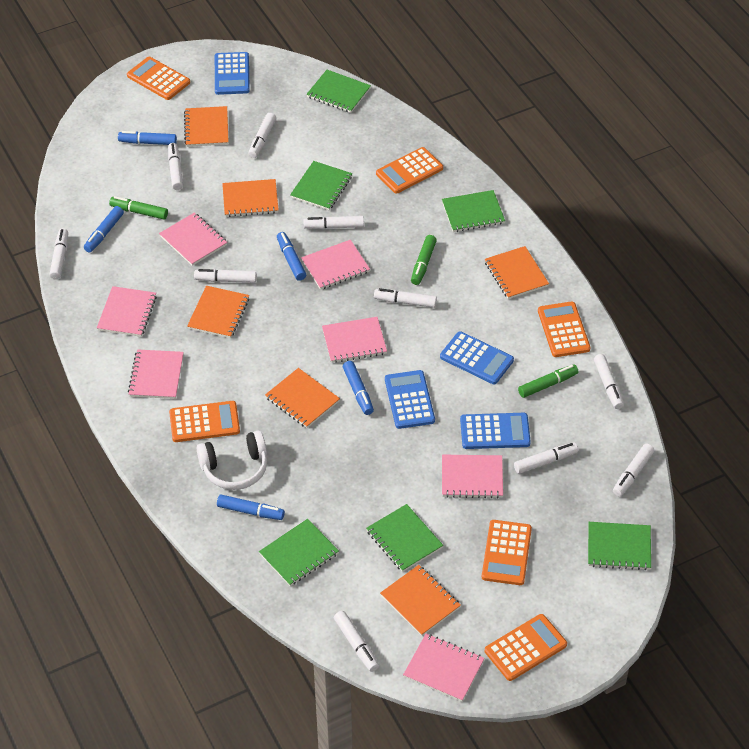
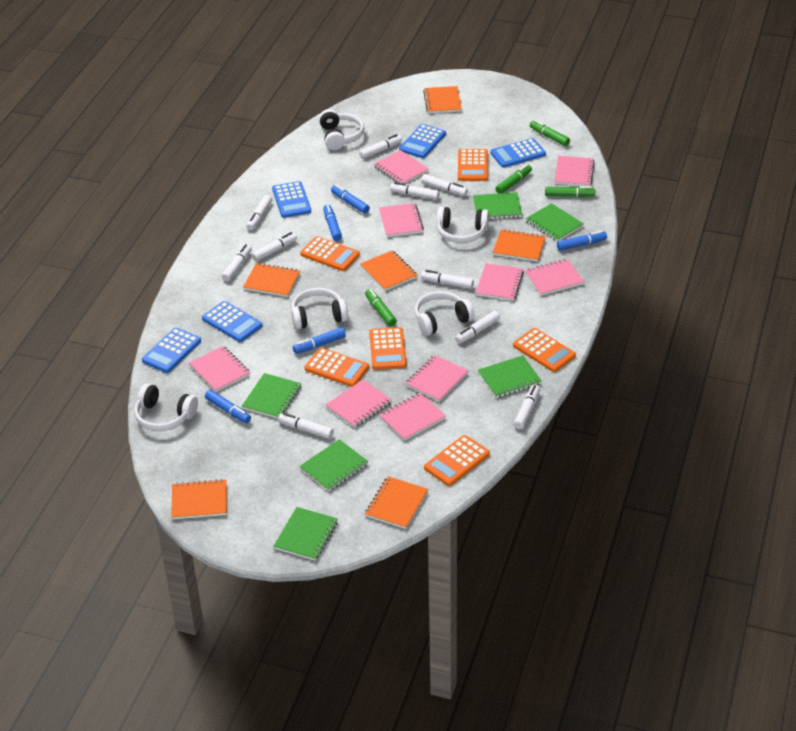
blue calculator: 4 -> 5
green marker: 3 -> 4
pink notebook: 7 -> 9
white headphones: 1 -> 5

